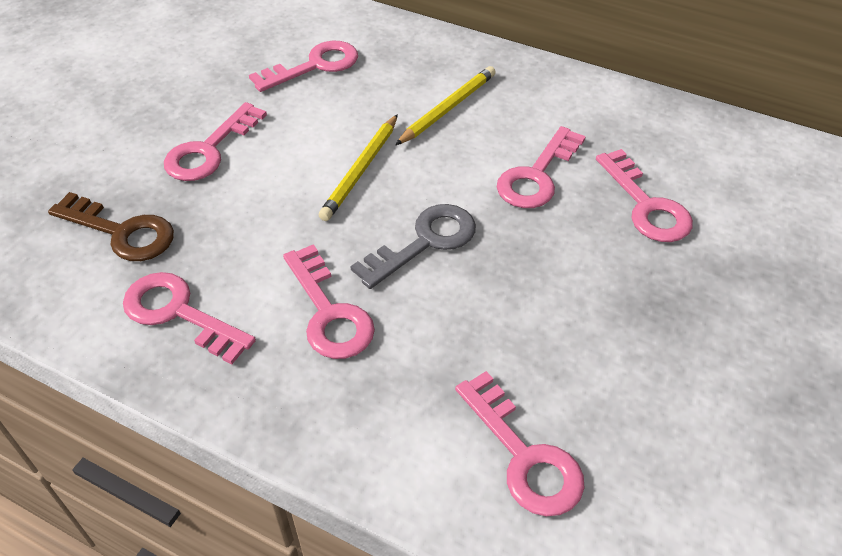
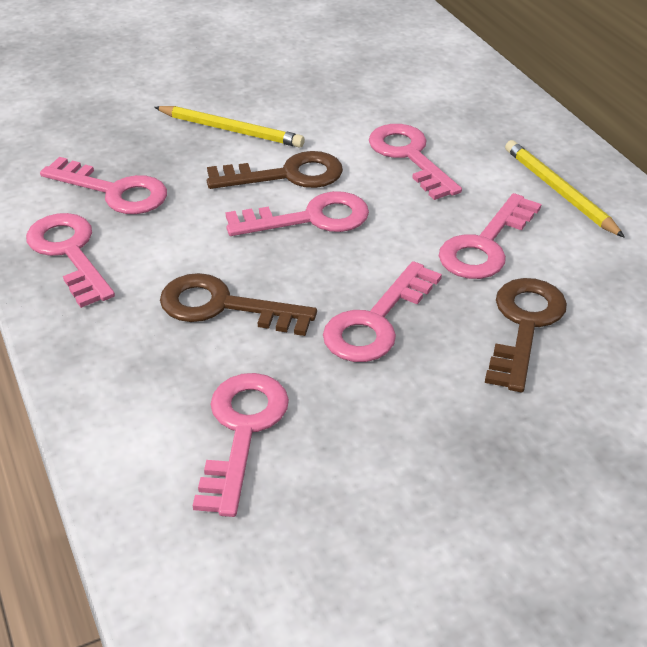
brown key: 1 -> 3
grey key: 1 -> 0

